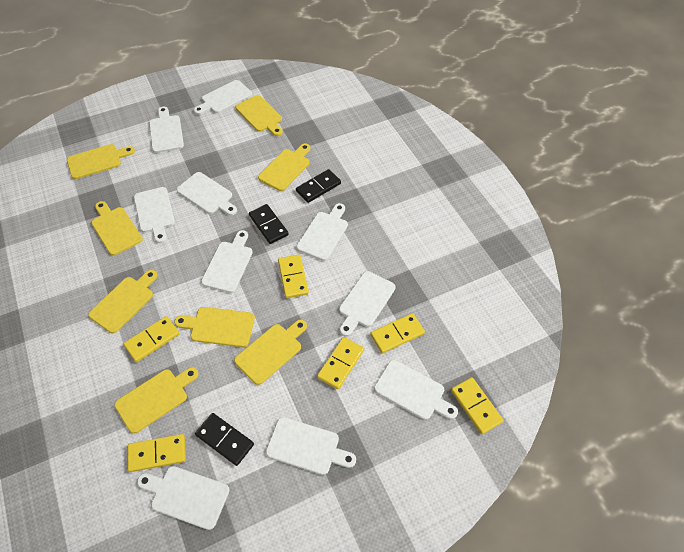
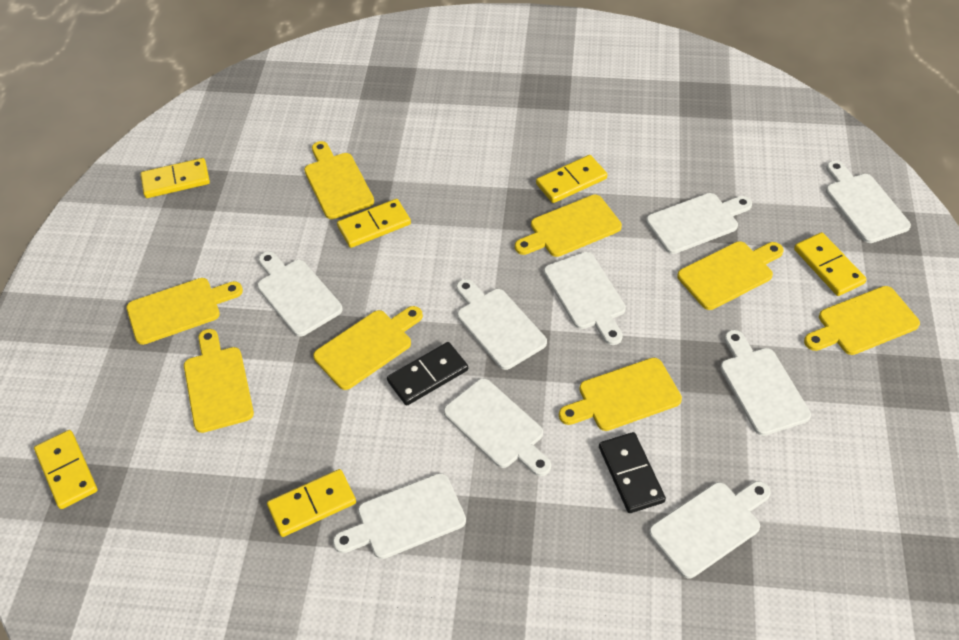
black domino: 3 -> 2
white cutting board: 10 -> 9

